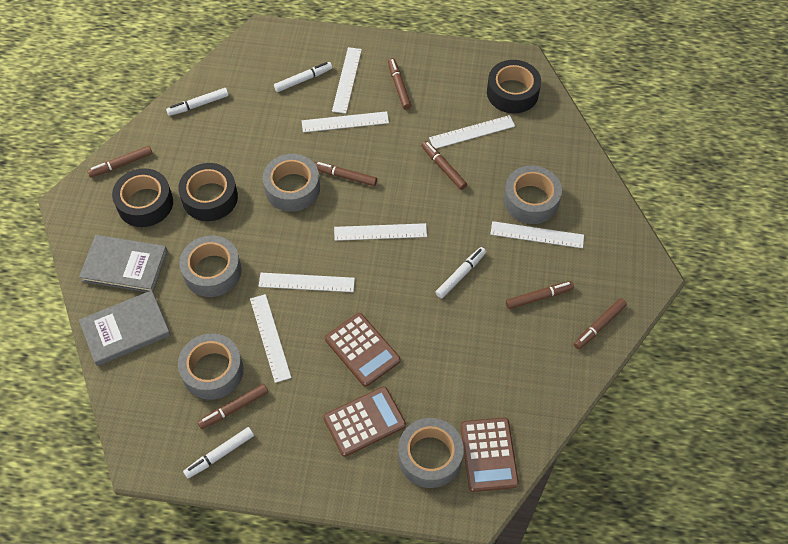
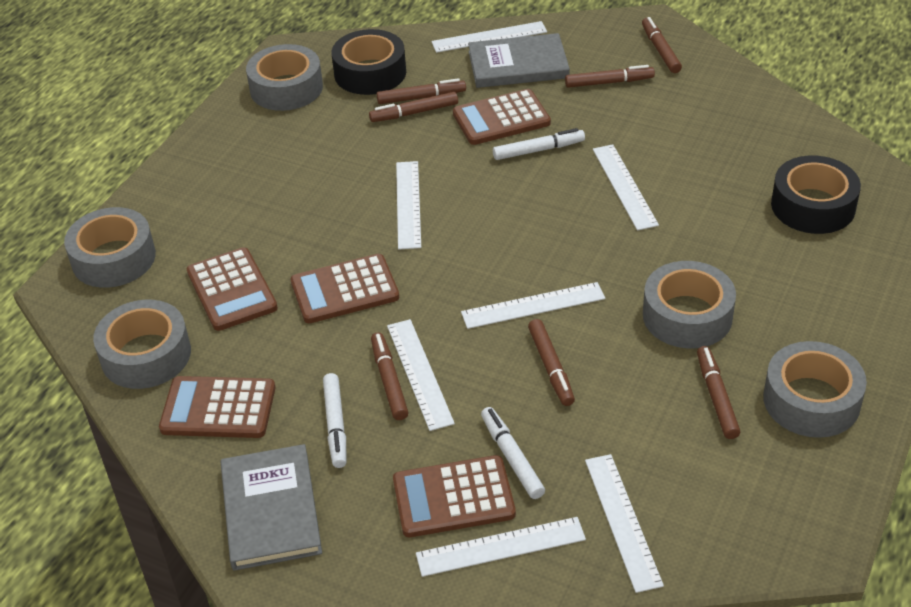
black tape: 3 -> 2
brown calculator: 3 -> 5
white marker: 4 -> 3

